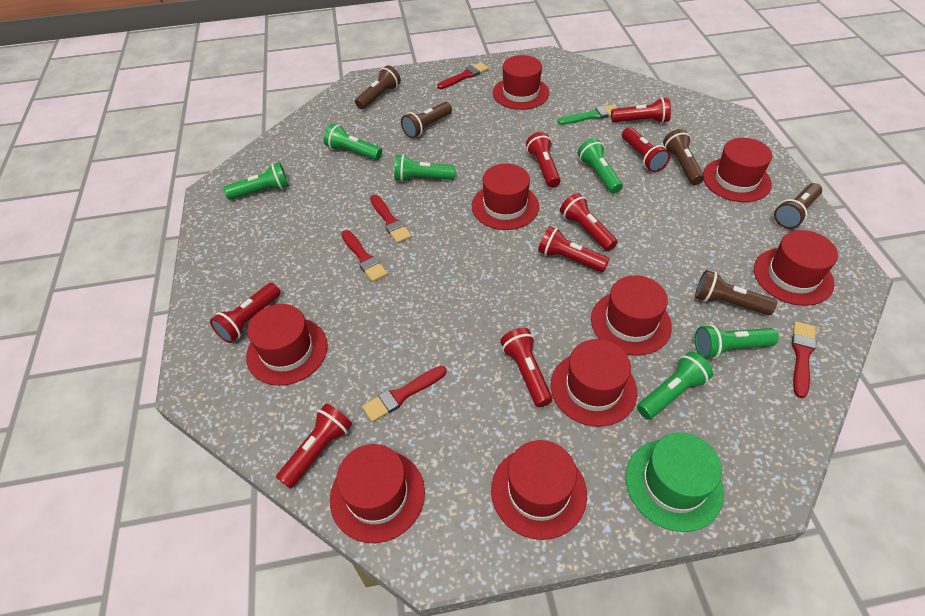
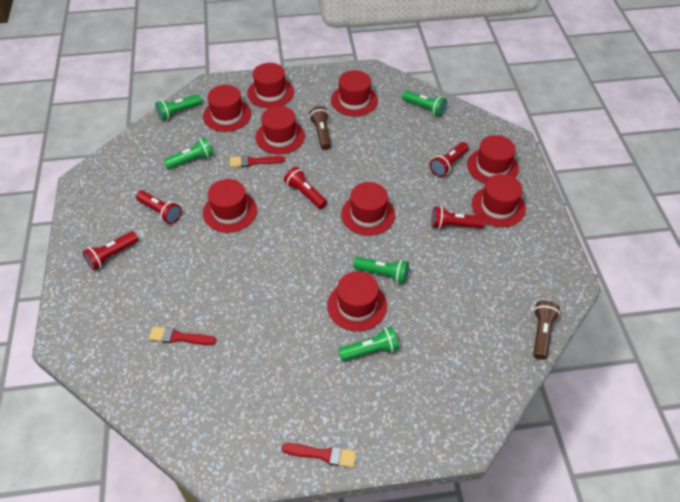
brown flashlight: 5 -> 2
green brush: 1 -> 0
green flashlight: 6 -> 5
green hat: 1 -> 0
red brush: 5 -> 3
red flashlight: 8 -> 5

